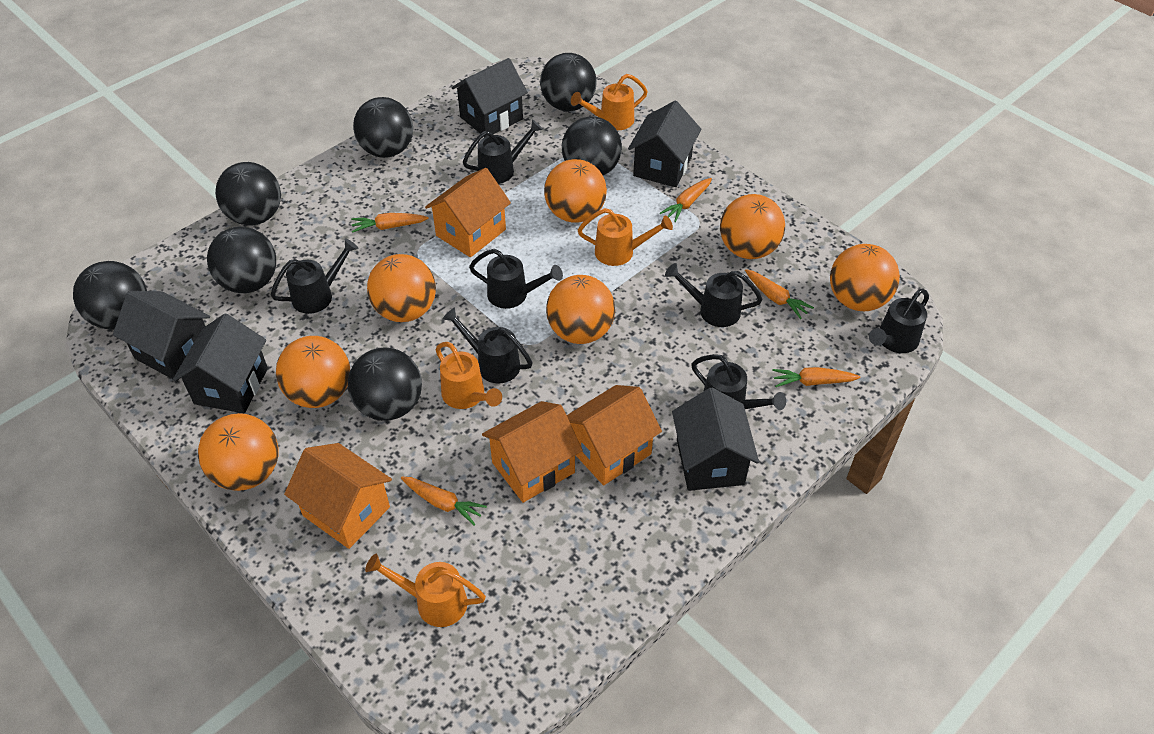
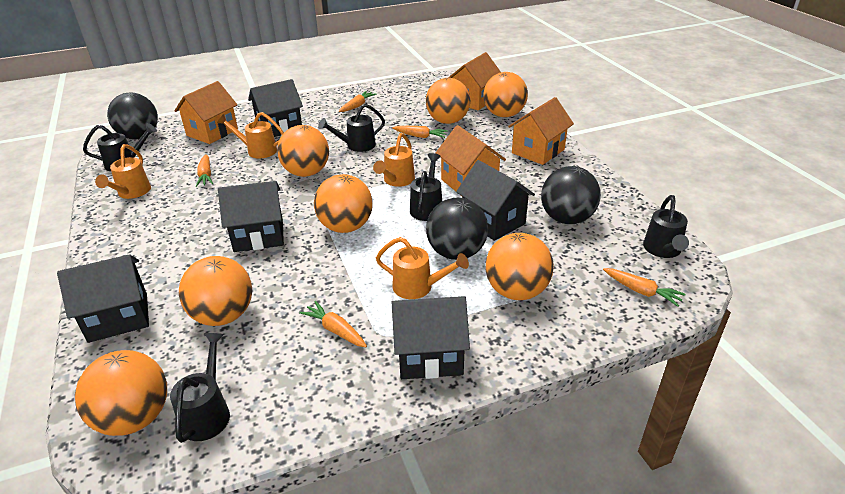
black ball: 7 -> 3
black watering can: 7 -> 5

